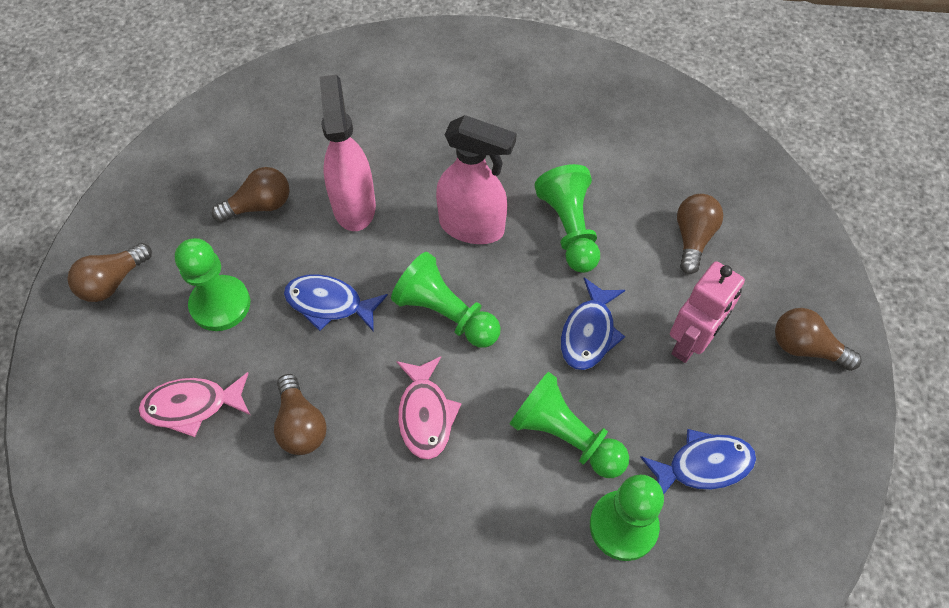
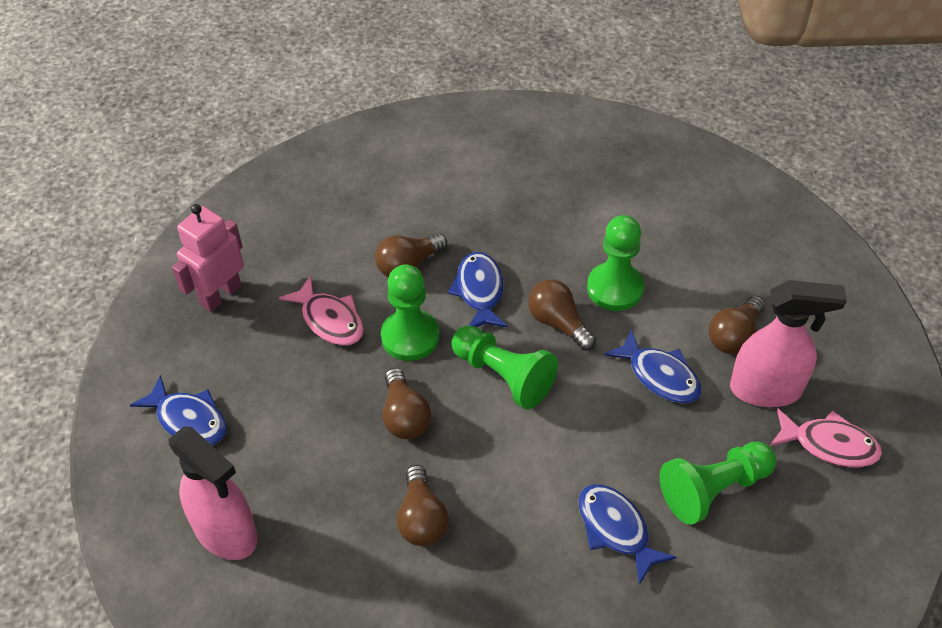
blue fish: 3 -> 4
green pawn: 5 -> 4

